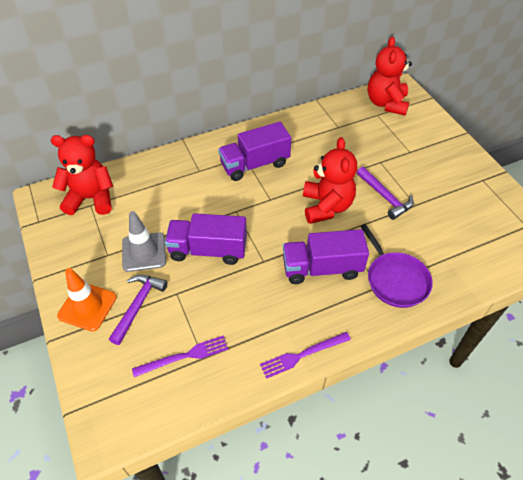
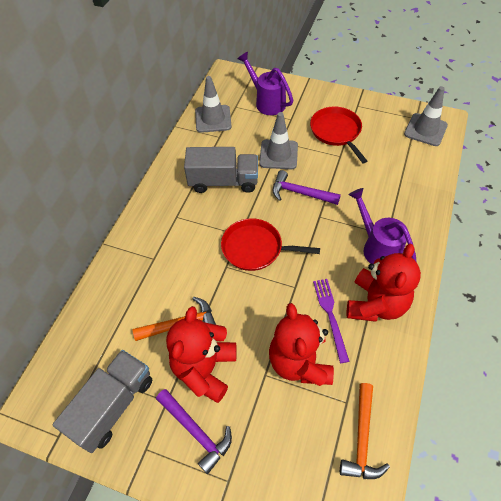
grey traffic cone: 1 -> 3
grey truck: 0 -> 2
orange hammer: 0 -> 2
orange traffic cone: 1 -> 0
purple fork: 2 -> 1
purple pan: 1 -> 0
purple truck: 3 -> 0
purple watering can: 0 -> 2
red pan: 0 -> 2

